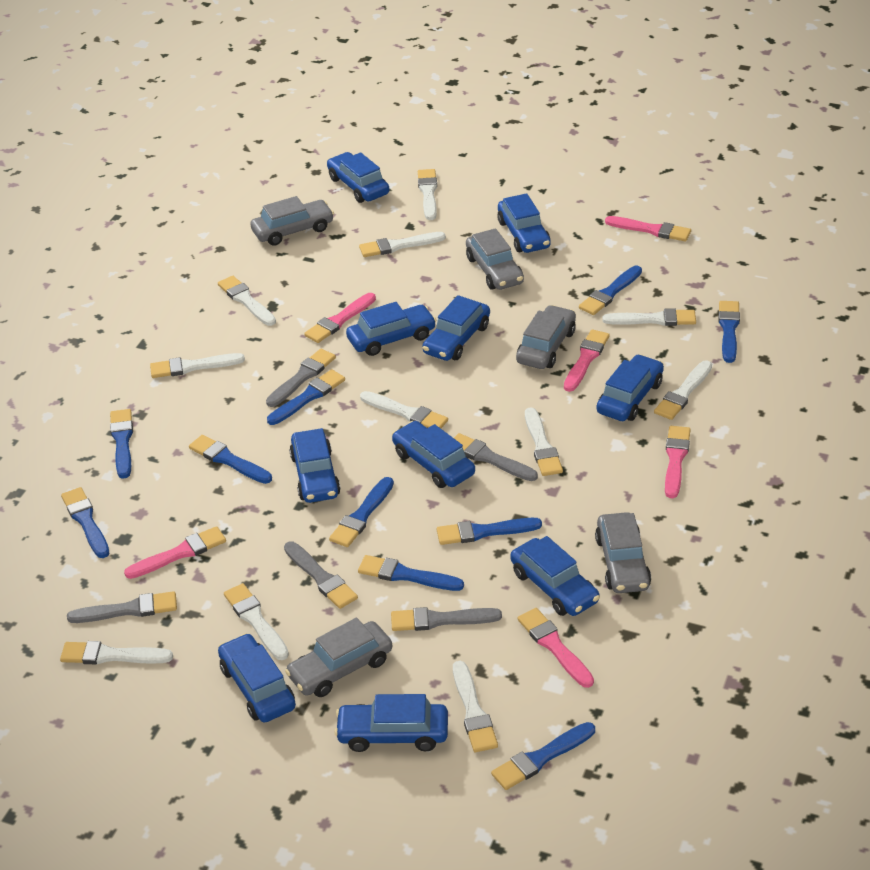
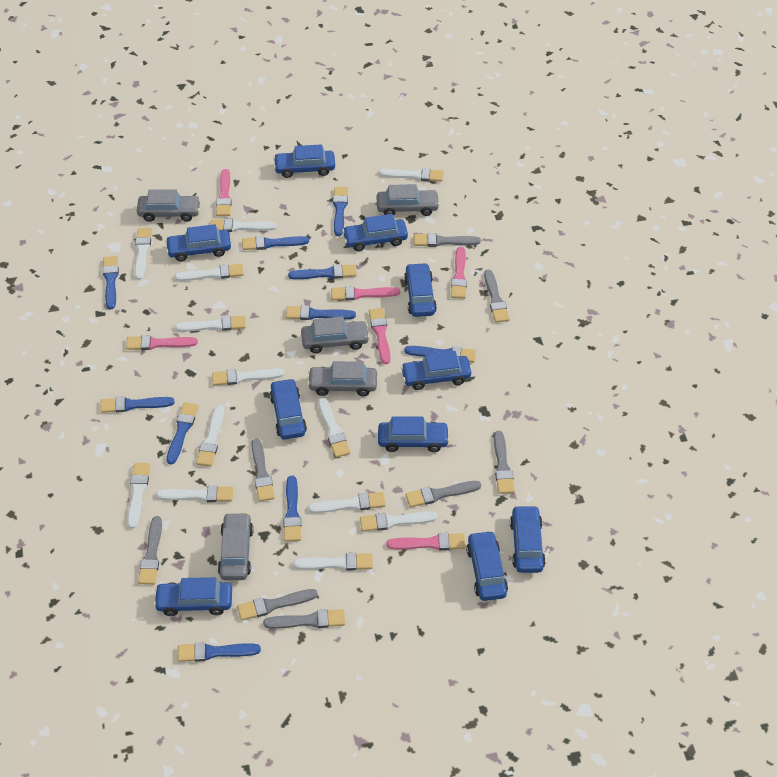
grey brush: 5 -> 8
white brush: 11 -> 13

